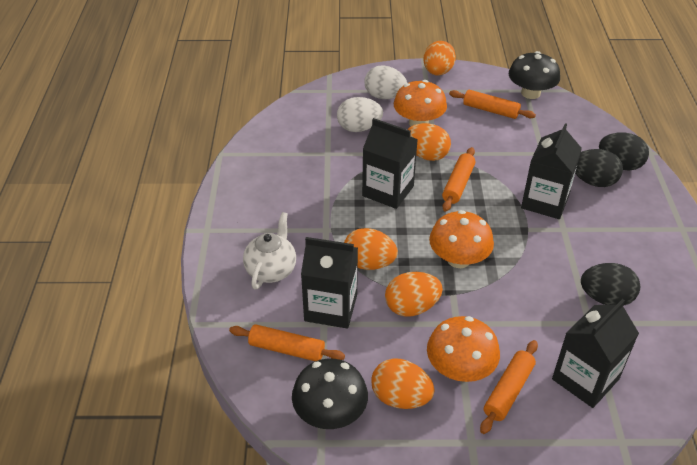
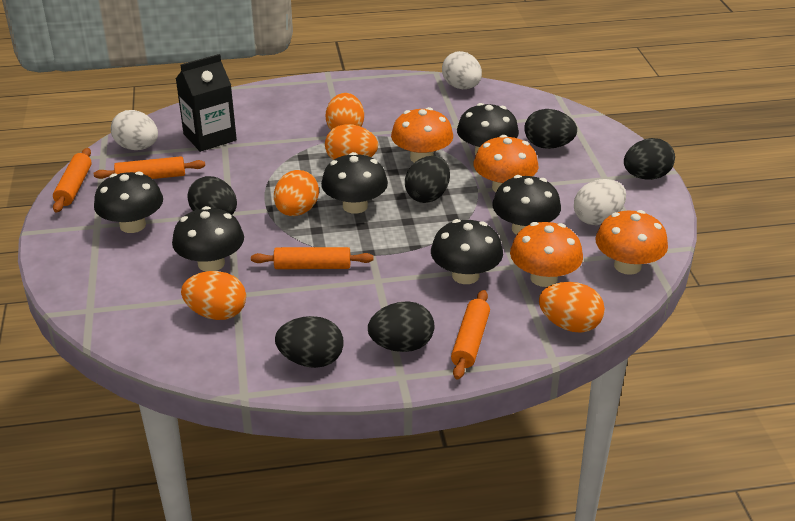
black carton: 4 -> 1
black egg: 3 -> 6
black mushroom: 2 -> 6
orange mushroom: 3 -> 4
white egg: 2 -> 3
white teapot: 1 -> 0

